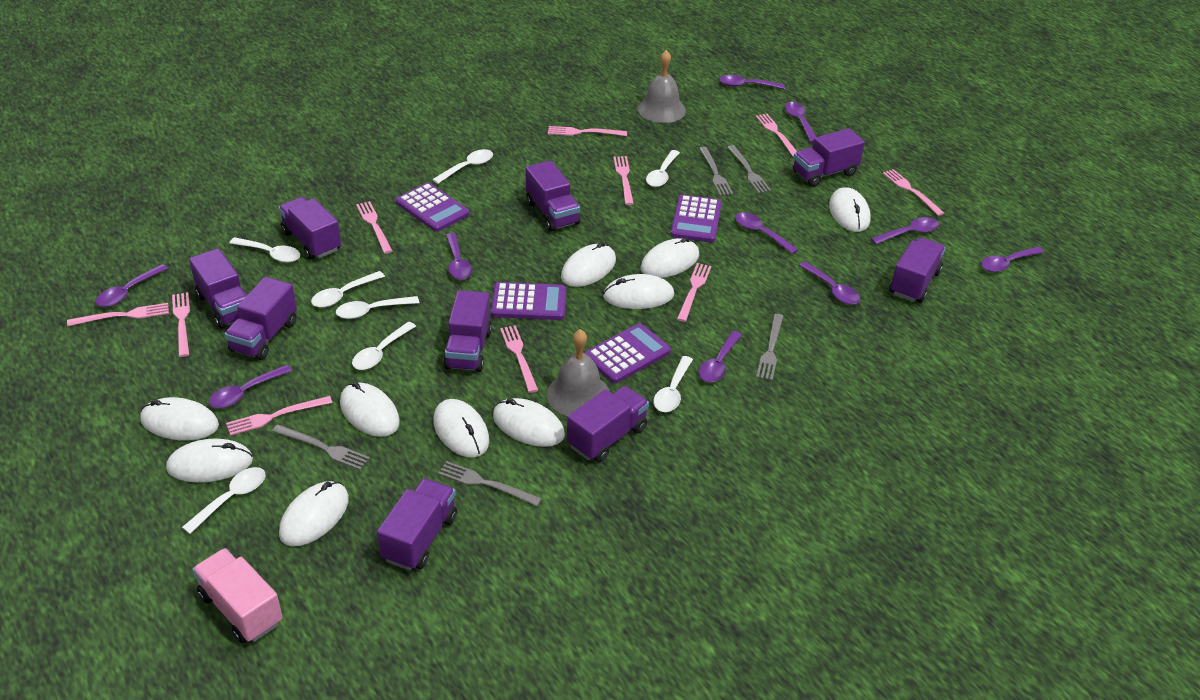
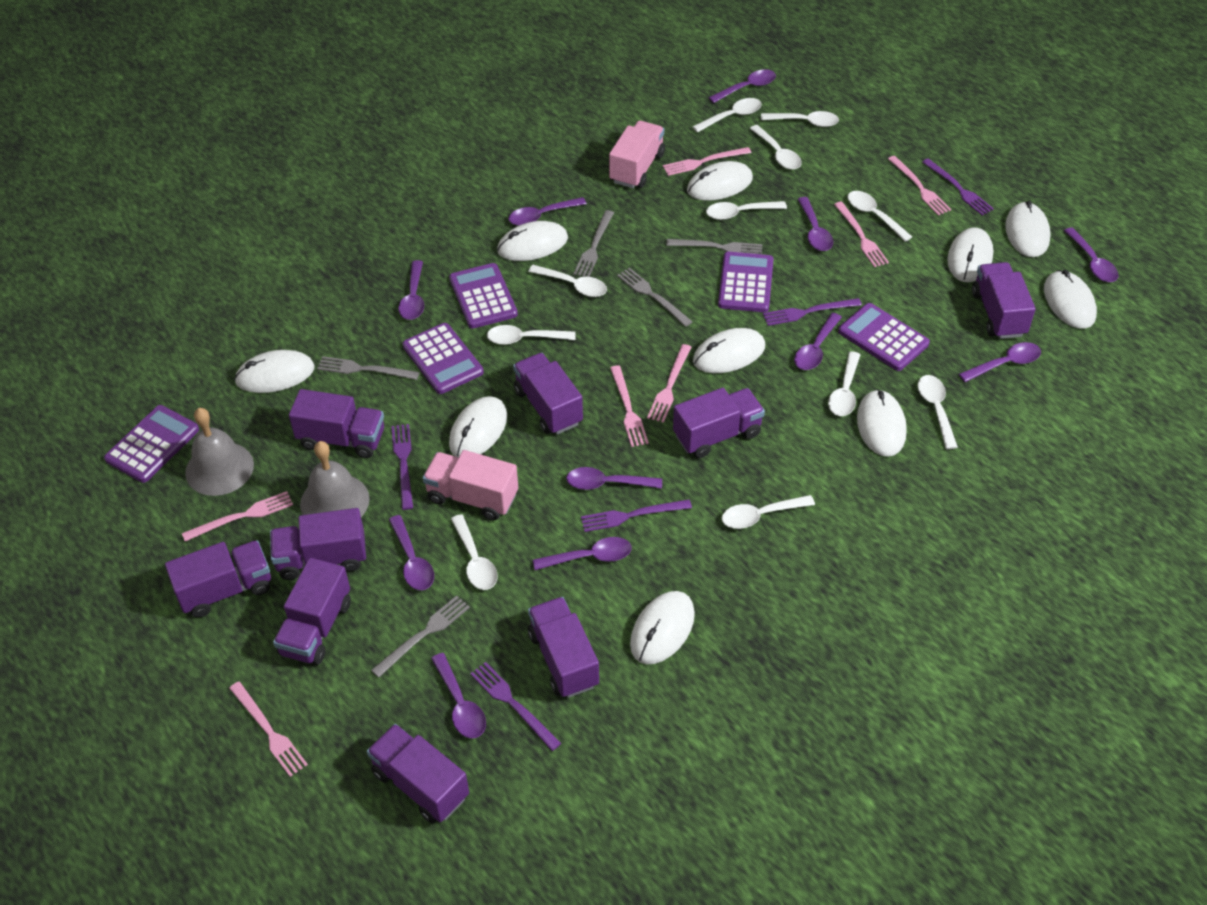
pink fork: 10 -> 7
pink truck: 1 -> 2
purple calculator: 4 -> 5
purple fork: 0 -> 5
purple spoon: 10 -> 11
white spoon: 8 -> 11

